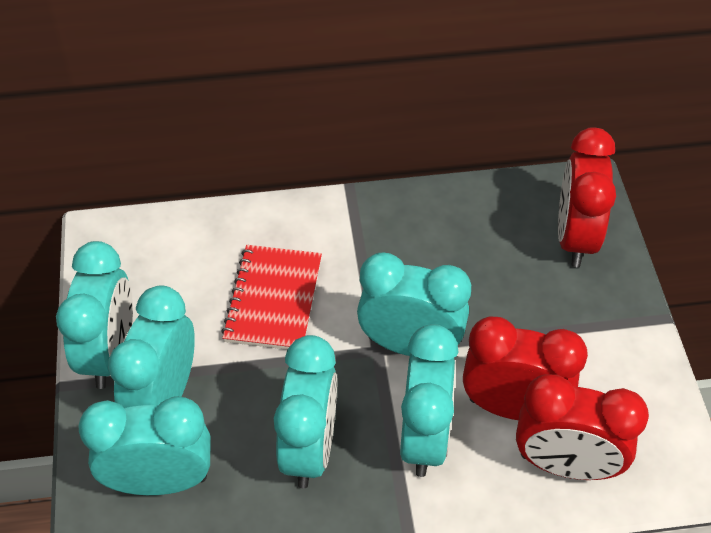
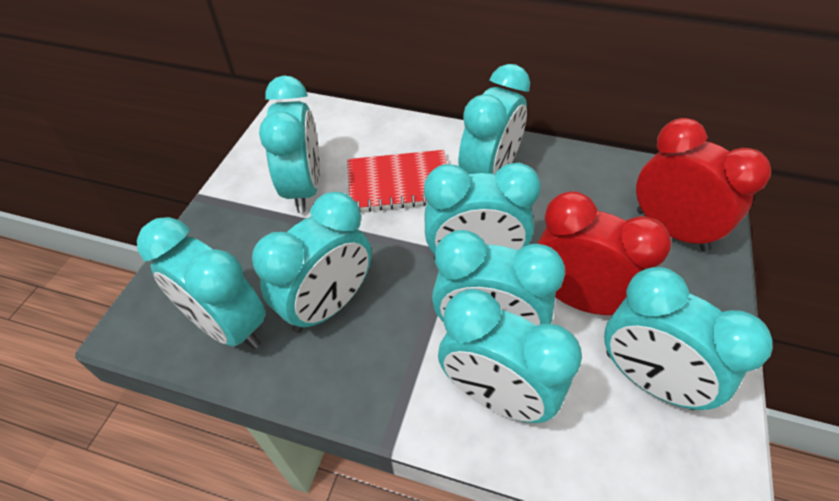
red clock: 3 -> 2
turquoise clock: 6 -> 8

